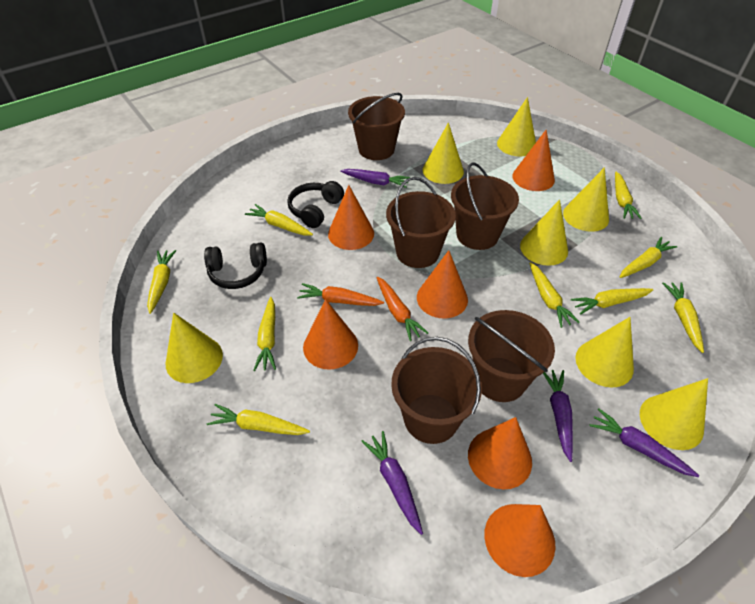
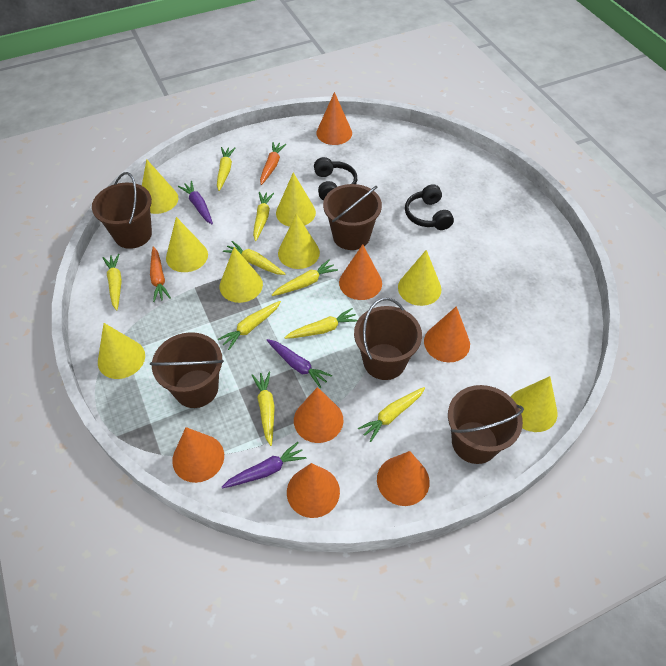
orange cone: 6 -> 7
purple carrot: 4 -> 3
yellow cone: 7 -> 8

